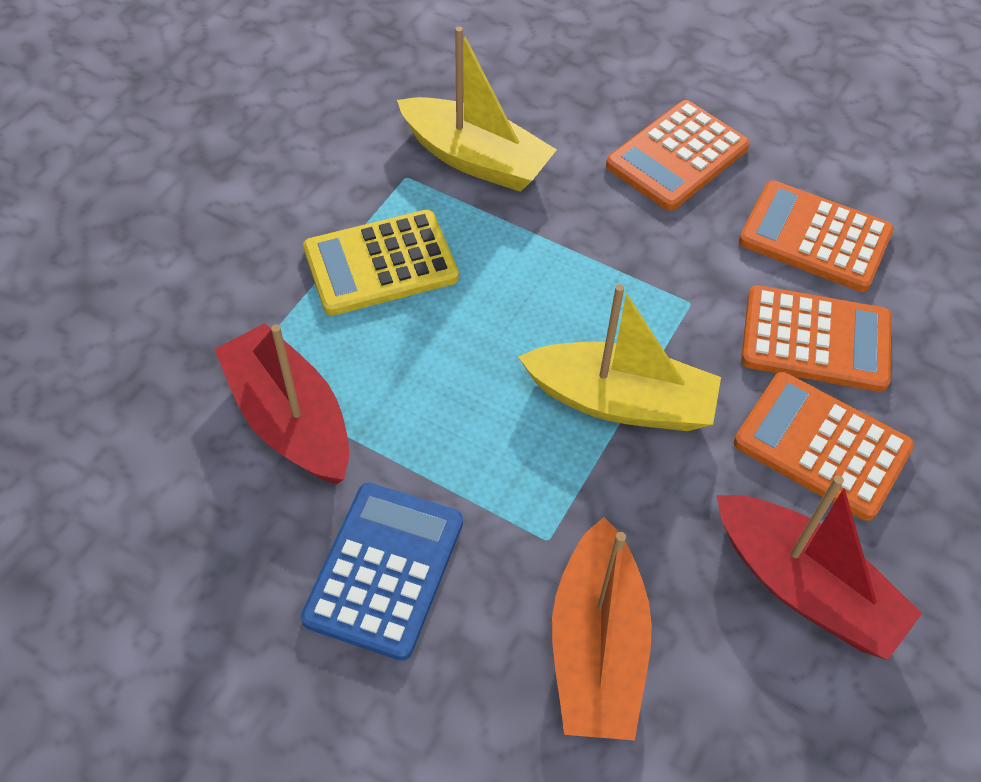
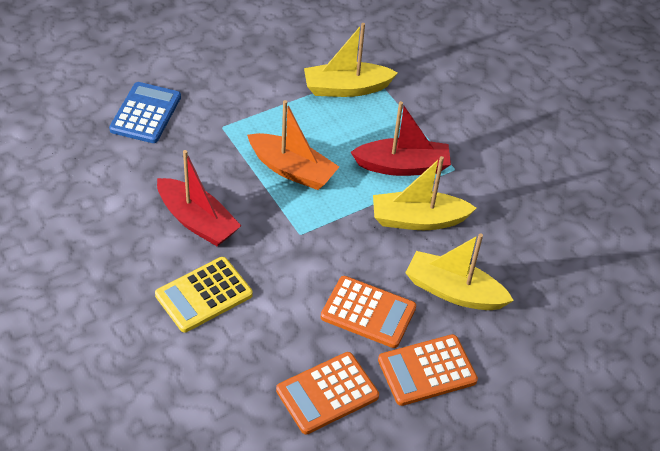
orange calculator: 4 -> 3
yellow boat: 2 -> 3

